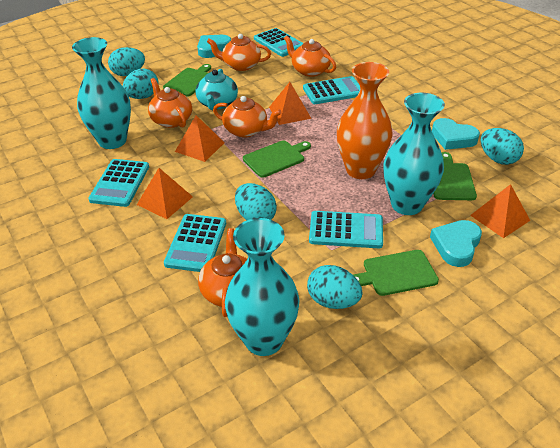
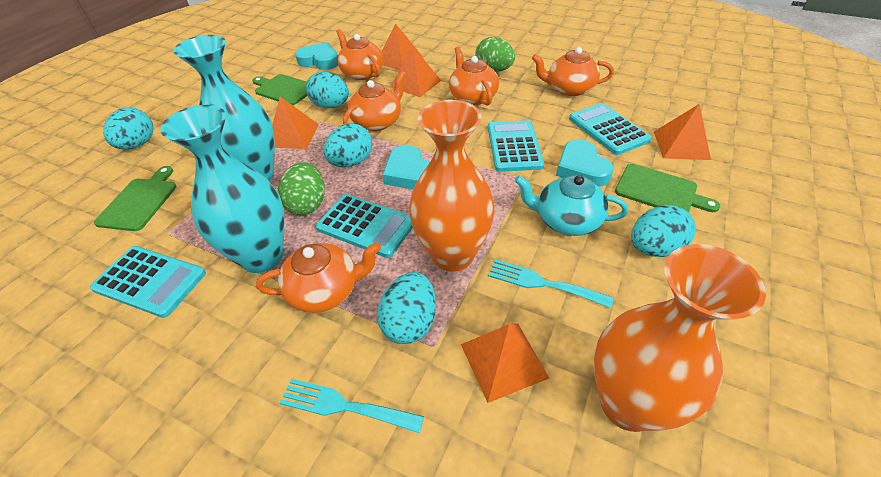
green cutting board: 4 -> 3
green egg: 0 -> 2
orange pyramid: 4 -> 5
orange vase: 1 -> 2
turquoise calculator: 5 -> 4
turquoise fork: 0 -> 2
turquoise vase: 3 -> 2

